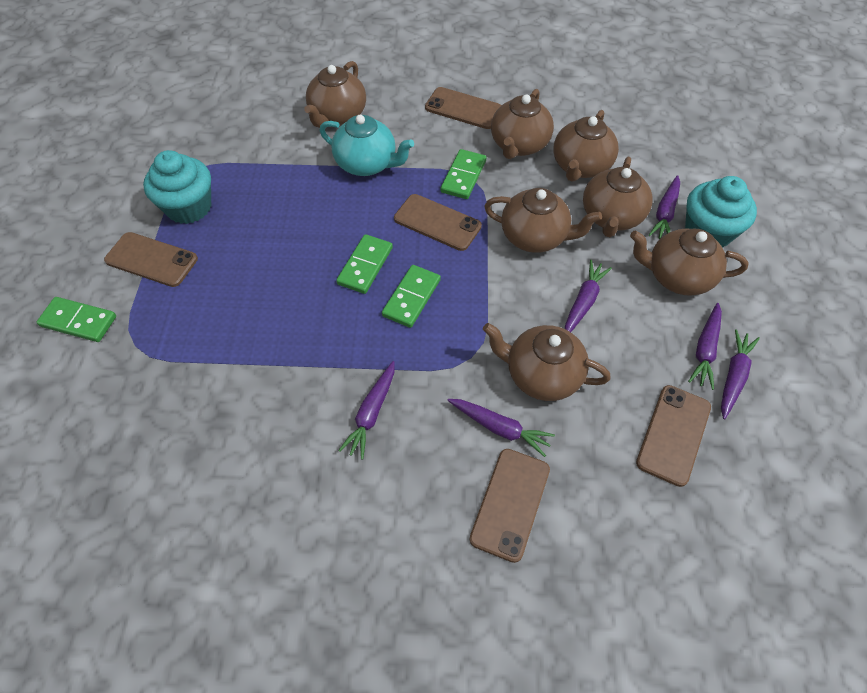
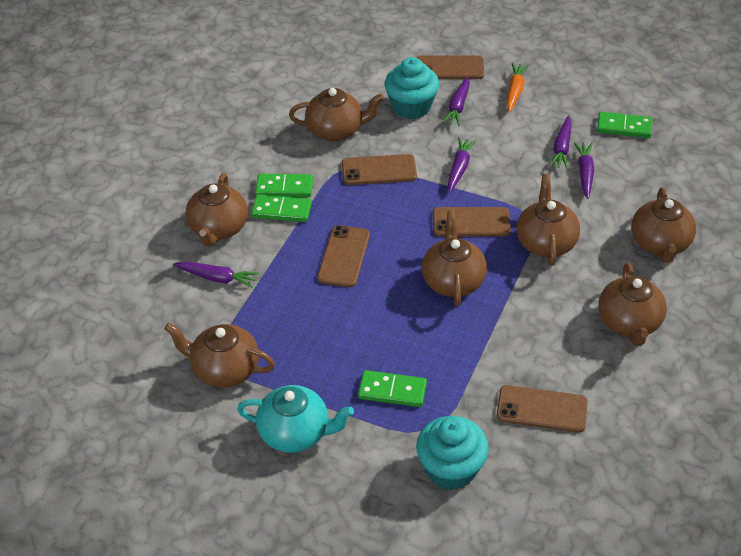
orange carrot: 0 -> 1
purple carrot: 6 -> 5

